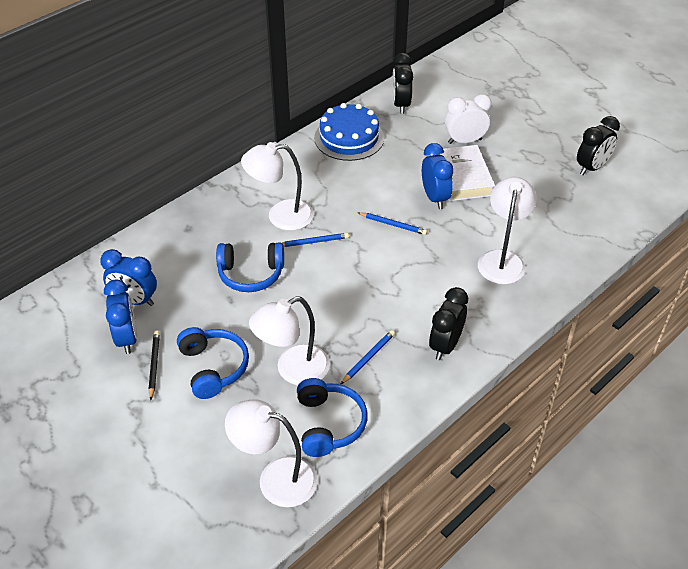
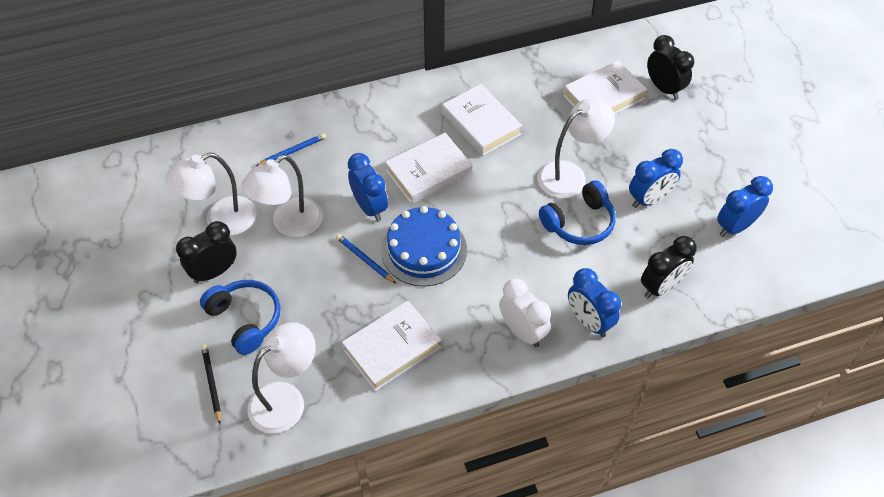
blue clock: 3 -> 4
blue headphones: 3 -> 2
blue pencil: 3 -> 2
white book: 1 -> 4

